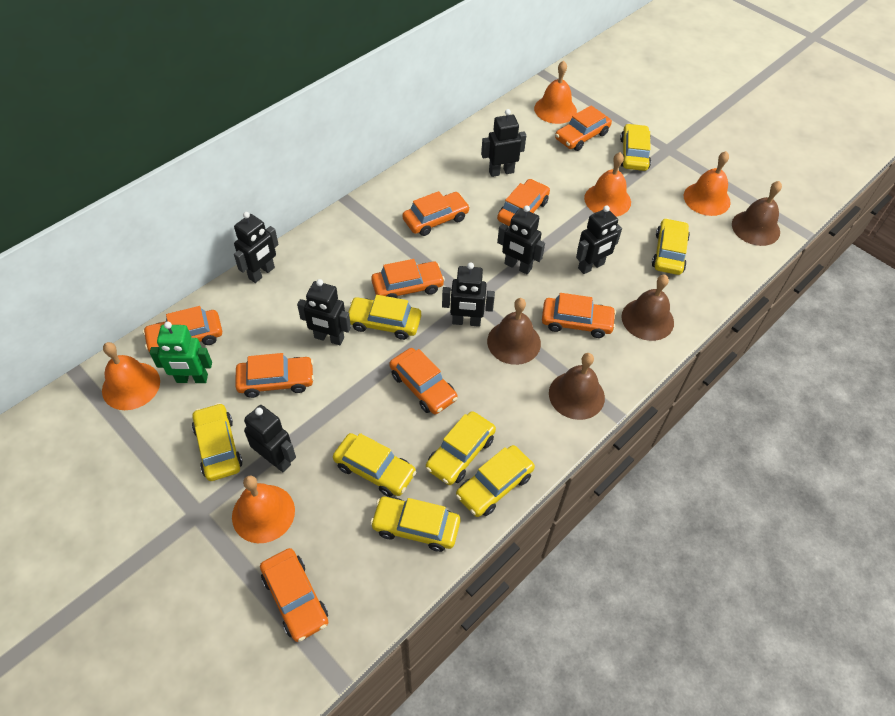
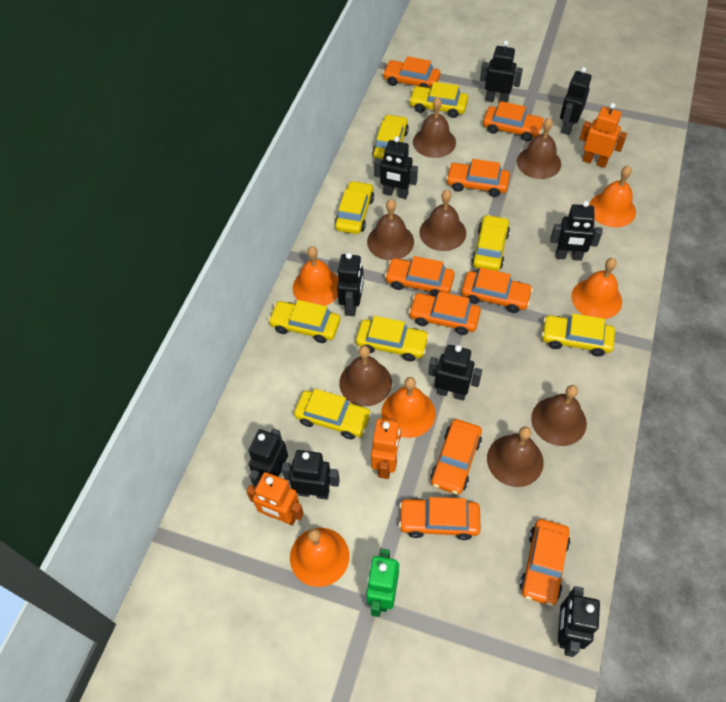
black robot: 7 -> 9
brown bell: 4 -> 7
orange robot: 0 -> 3

